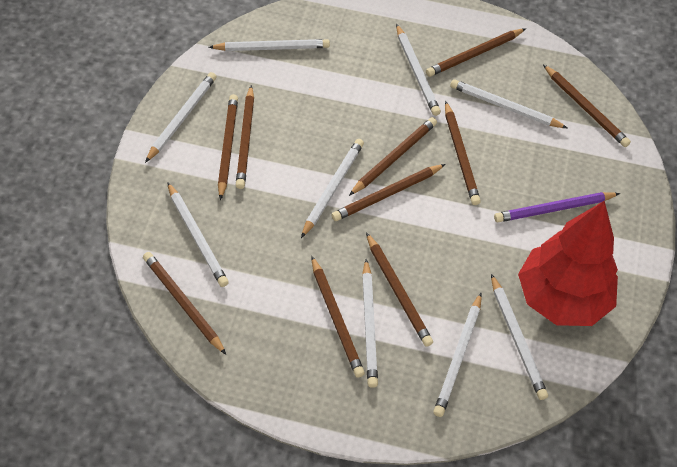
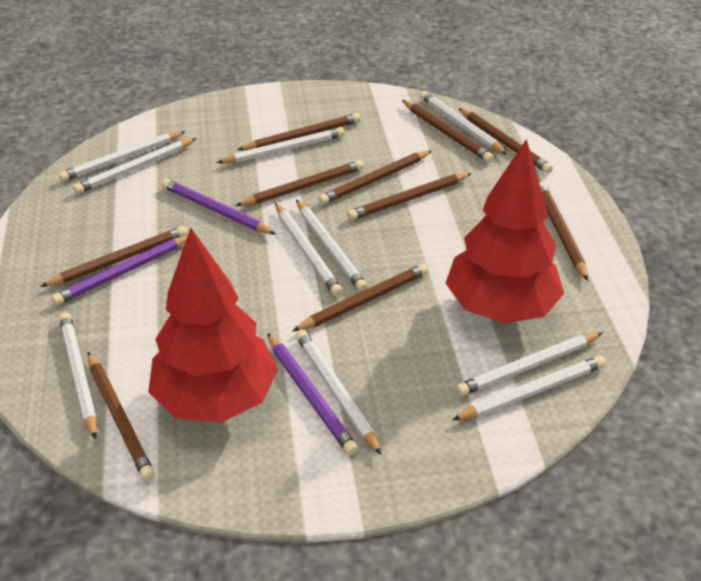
purple pencil: 1 -> 3
red tree: 1 -> 2
white pencil: 9 -> 10

